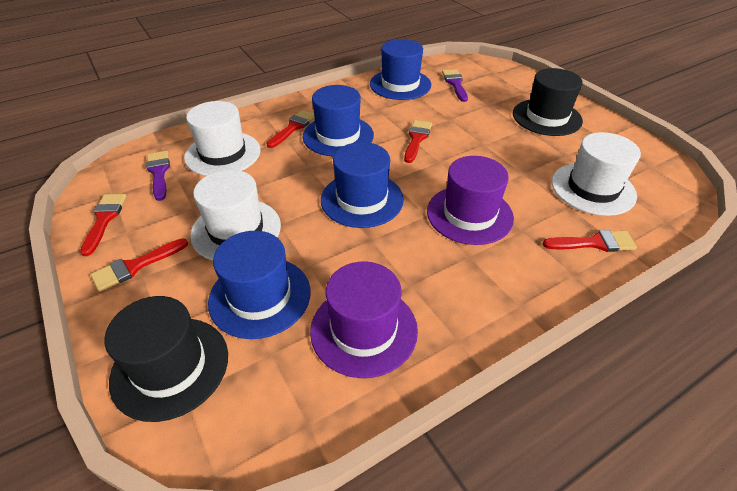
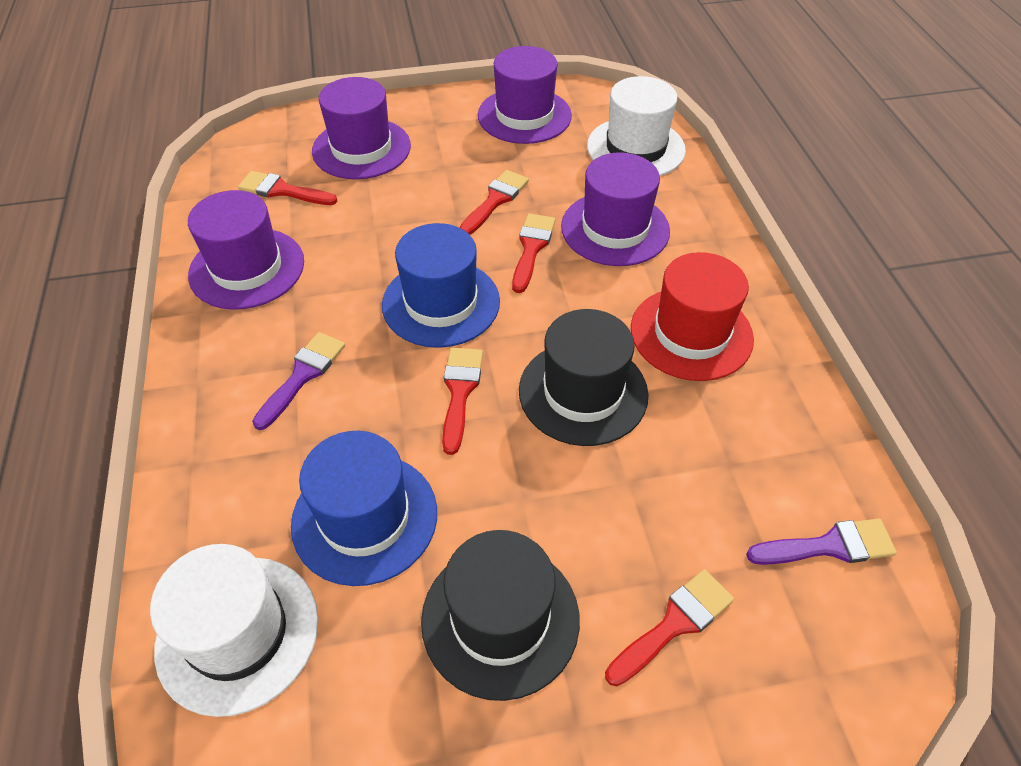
blue hat: 4 -> 2
purple hat: 2 -> 4
red hat: 0 -> 1
white hat: 3 -> 2

